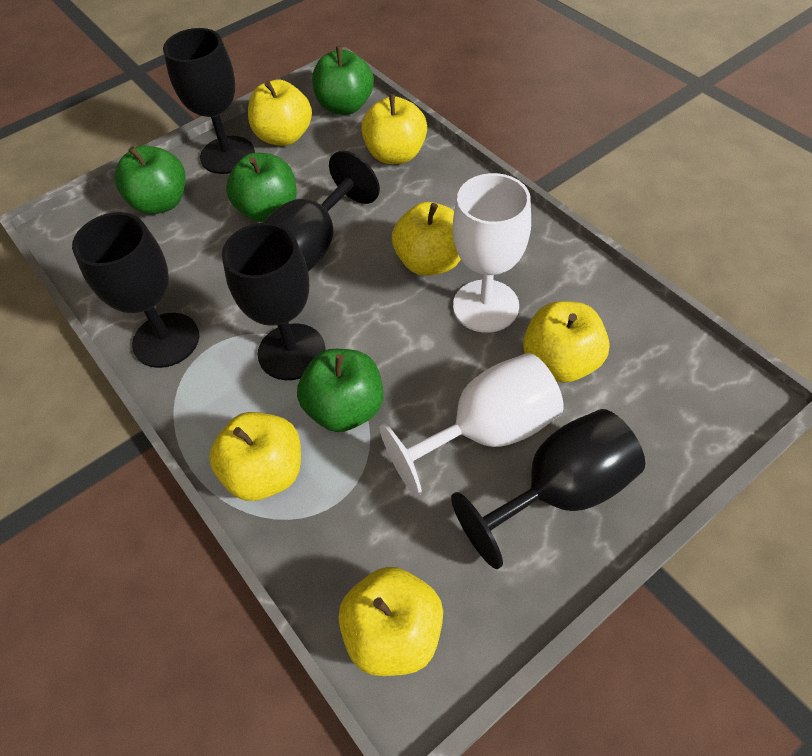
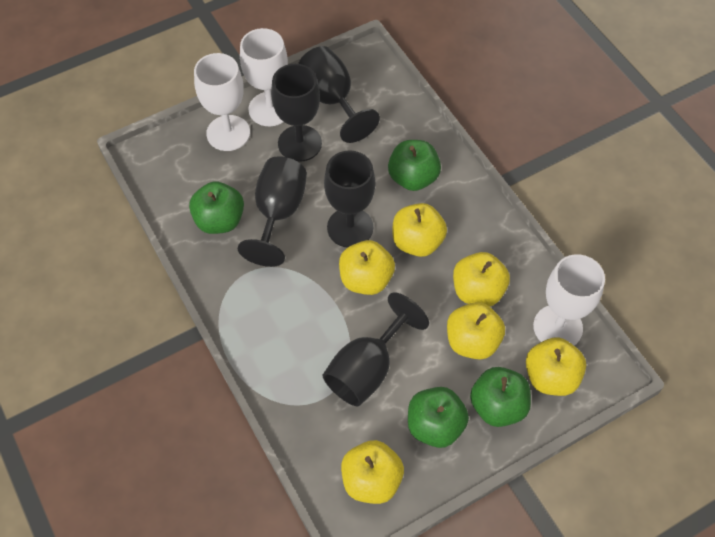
white goblet: 2 -> 3

